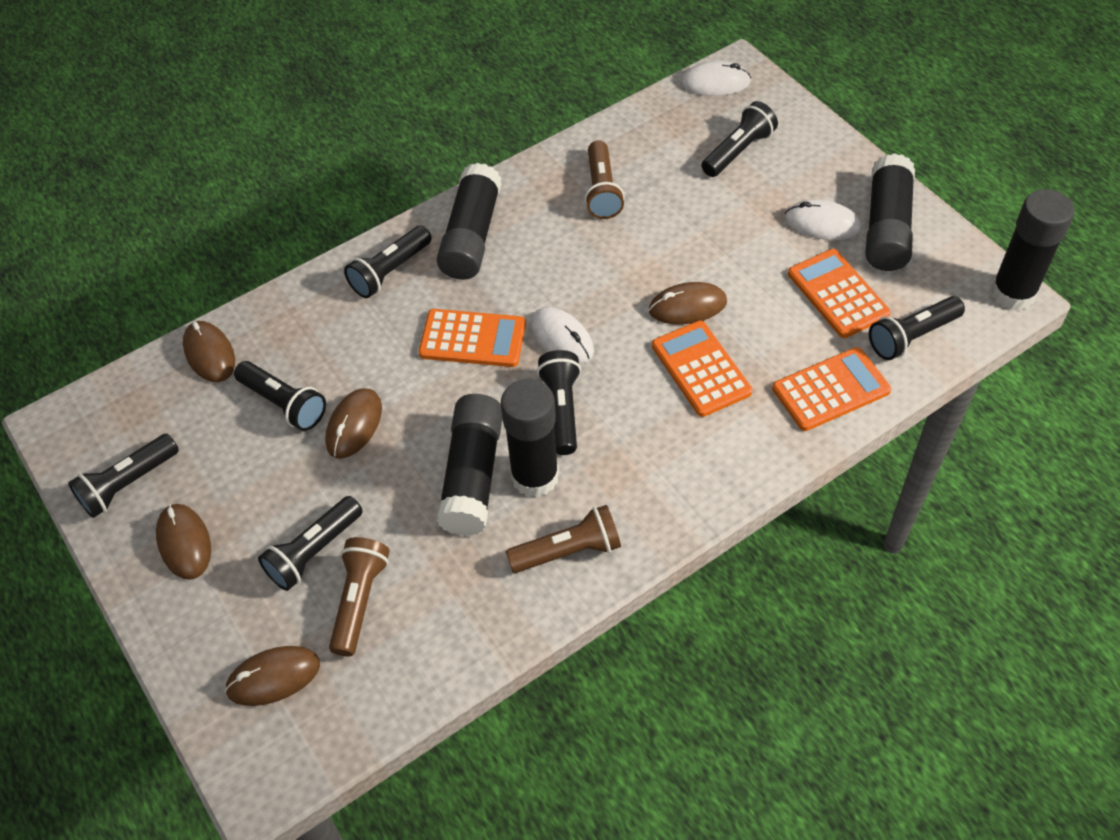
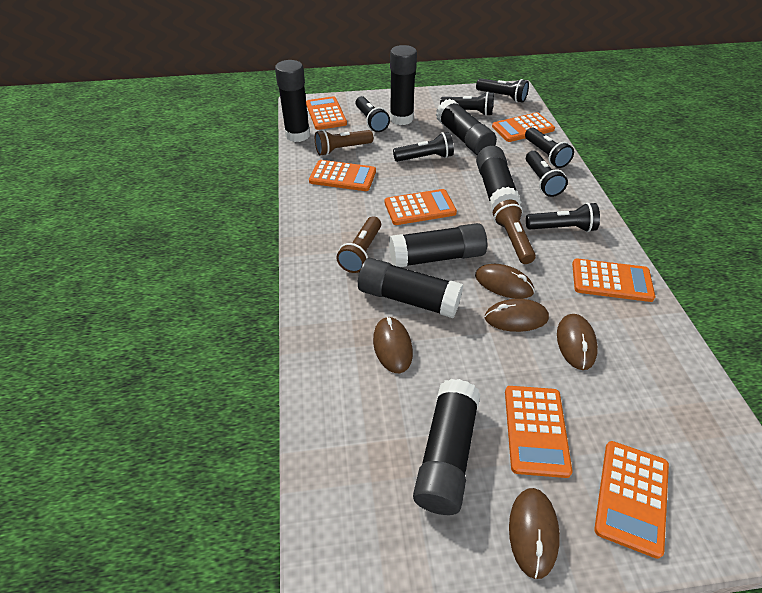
black glue stick: 5 -> 7
orange calculator: 4 -> 7
white mouse: 3 -> 0

